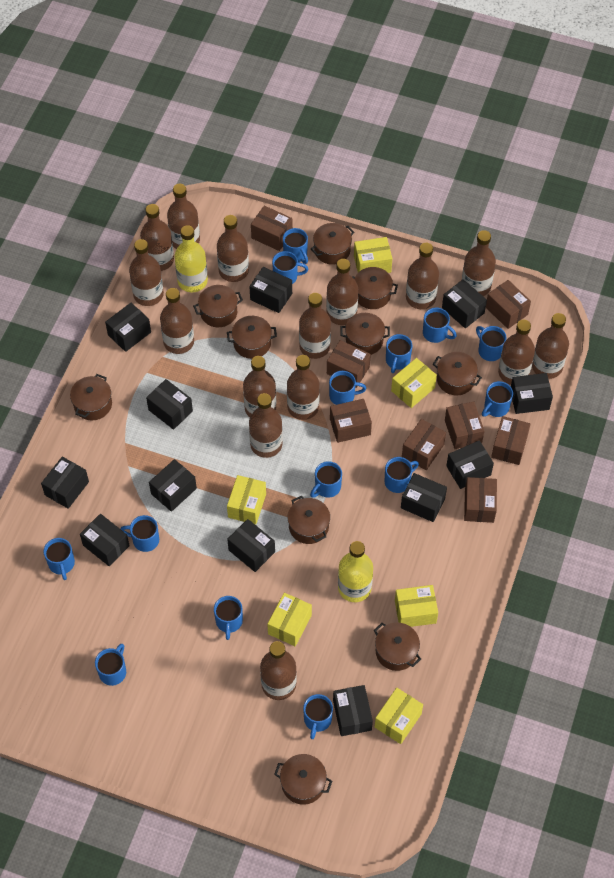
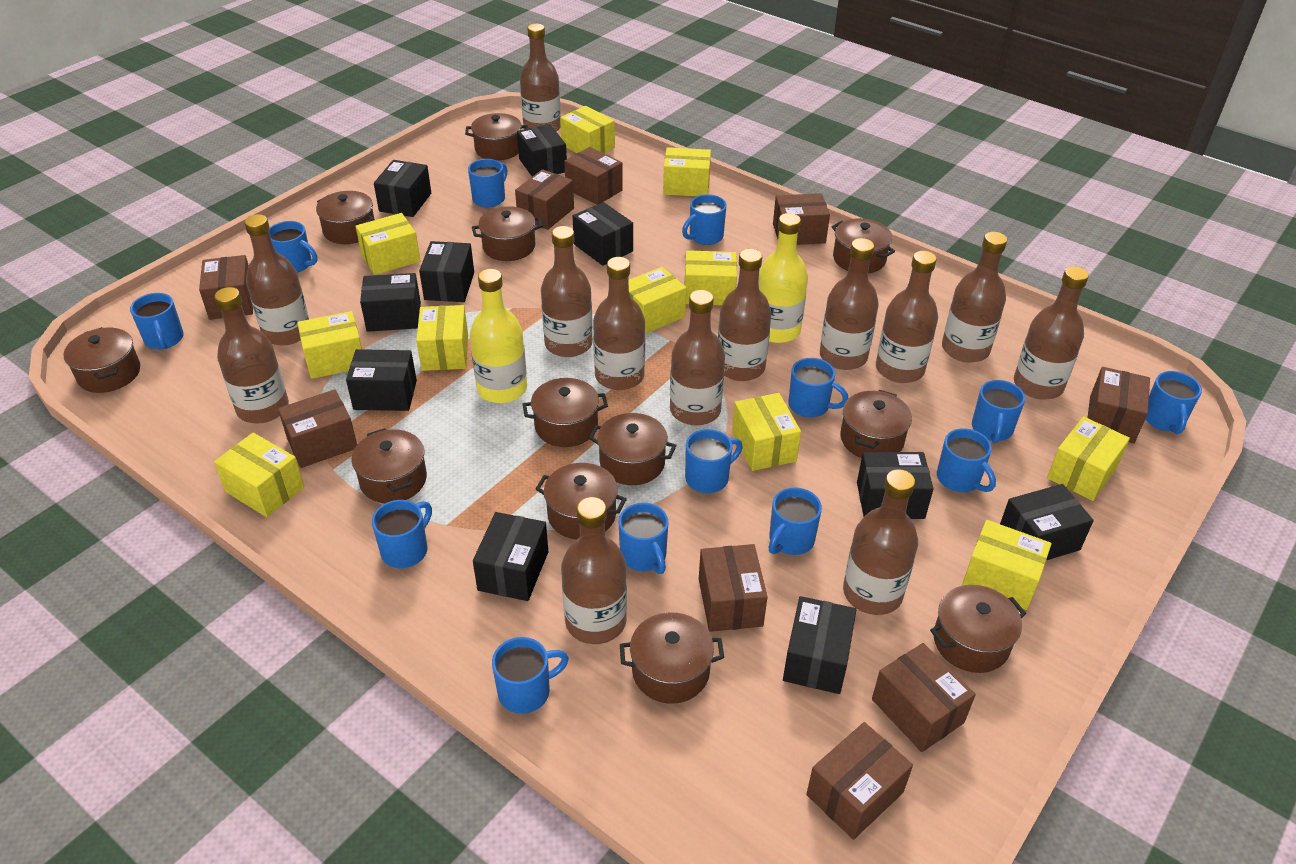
black box: 12 -> 10
blue mug: 14 -> 13
brown bottle: 15 -> 13
brown box: 8 -> 9
brown pot: 10 -> 12
yellow box: 6 -> 11

